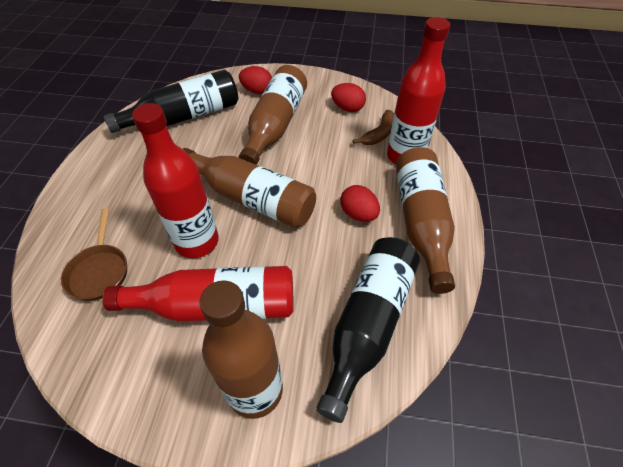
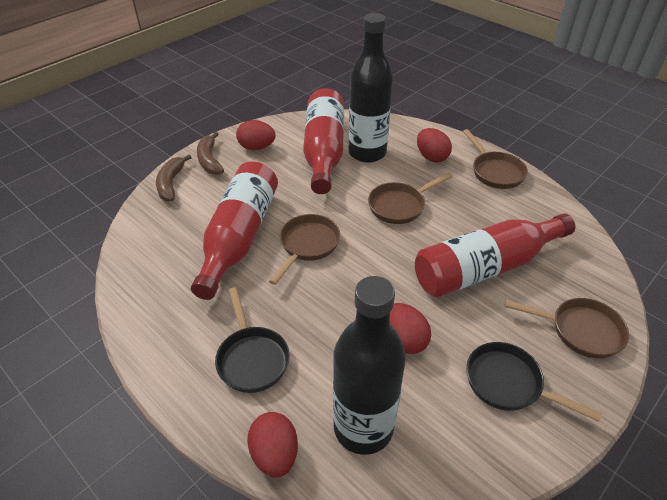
black pan: 0 -> 2
brown banana: 1 -> 2
brown bottle: 4 -> 0
brown pan: 1 -> 4
red egg: 3 -> 4

